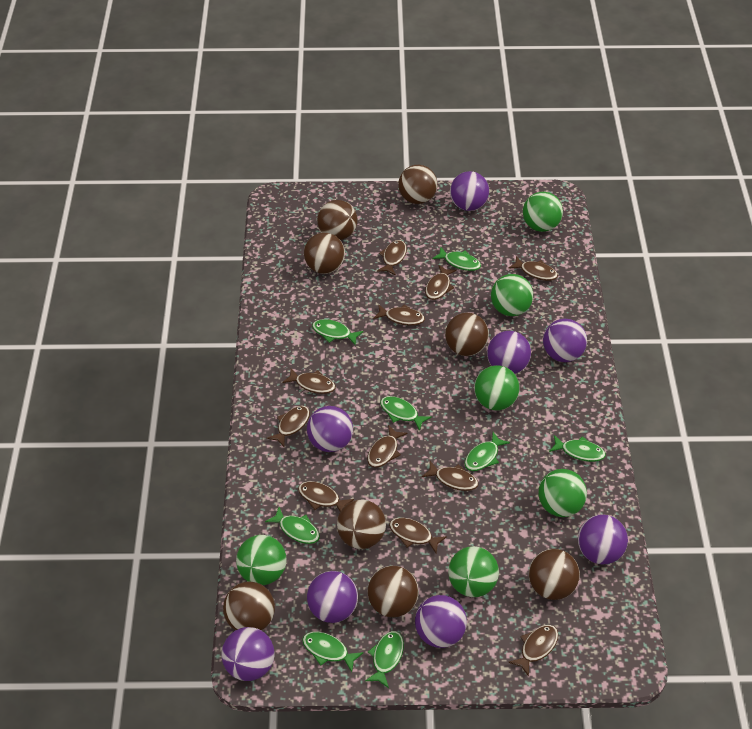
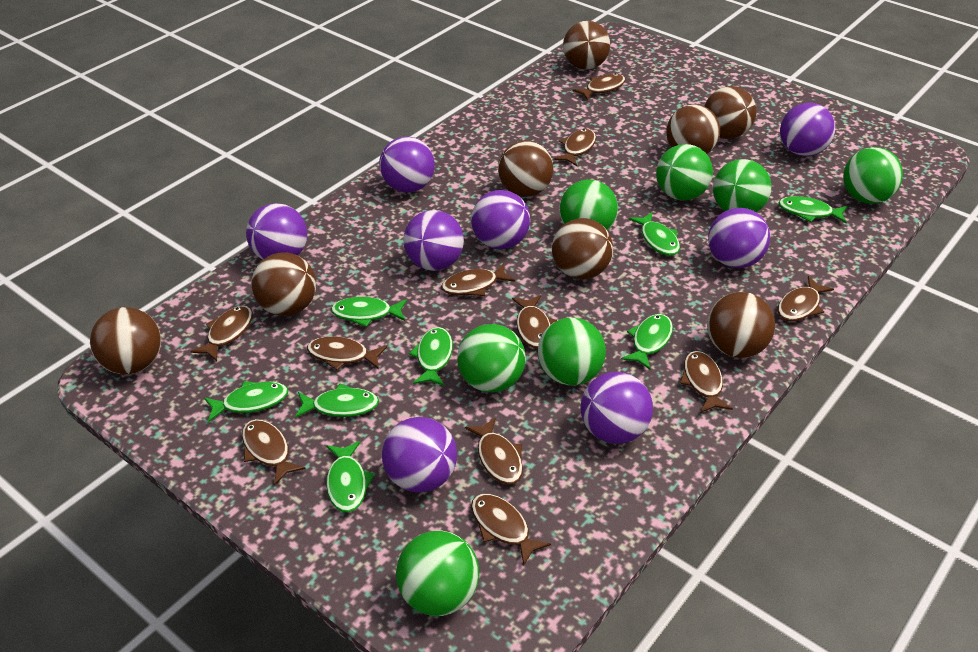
green ball: 6 -> 7

